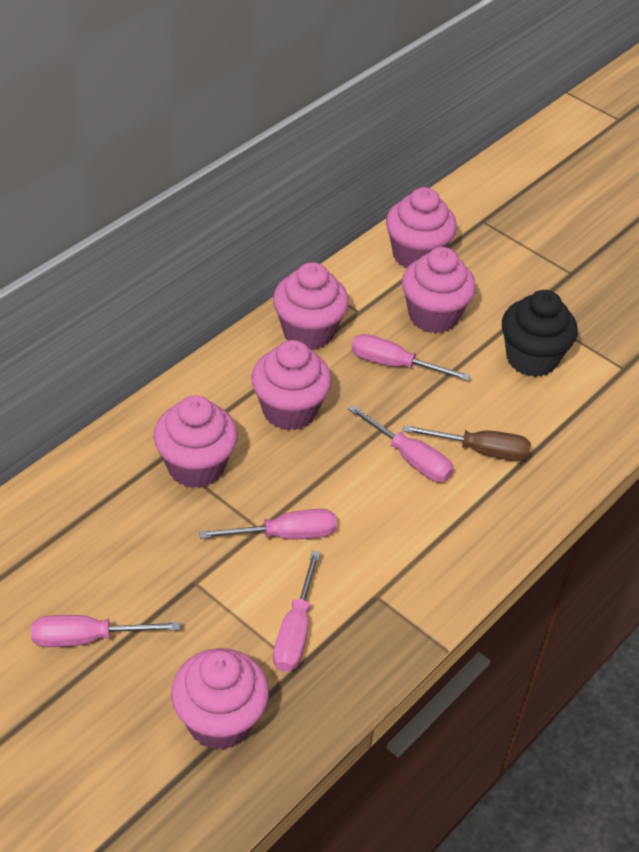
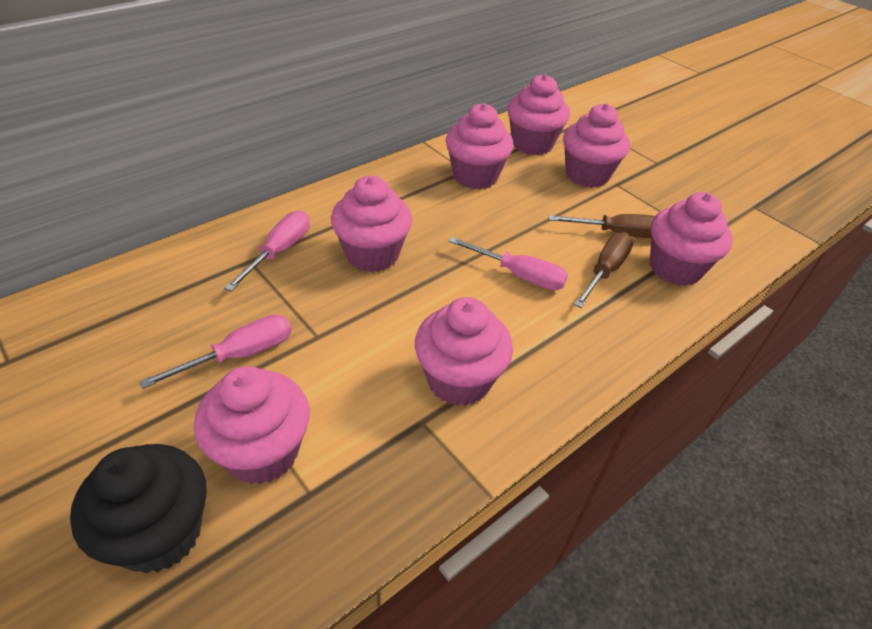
brown screwdriver: 1 -> 2
pink cupcake: 6 -> 7
pink screwdriver: 5 -> 3

